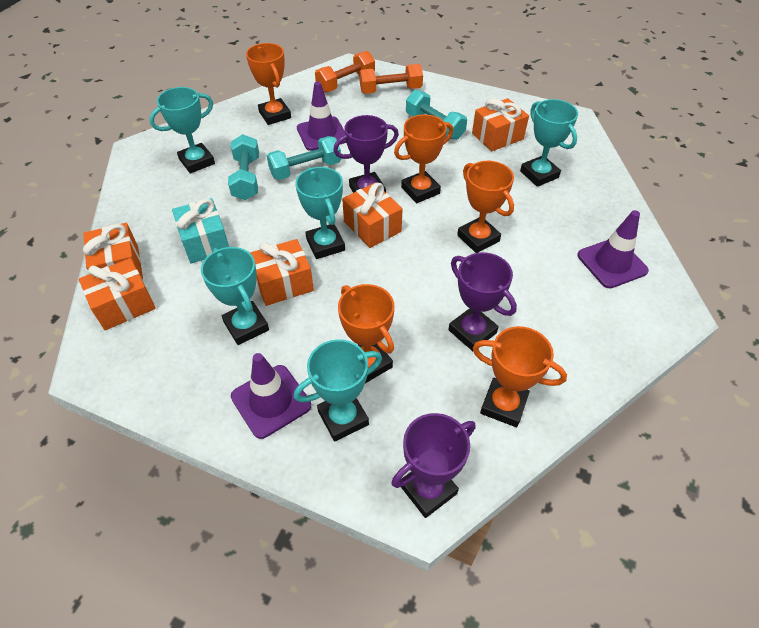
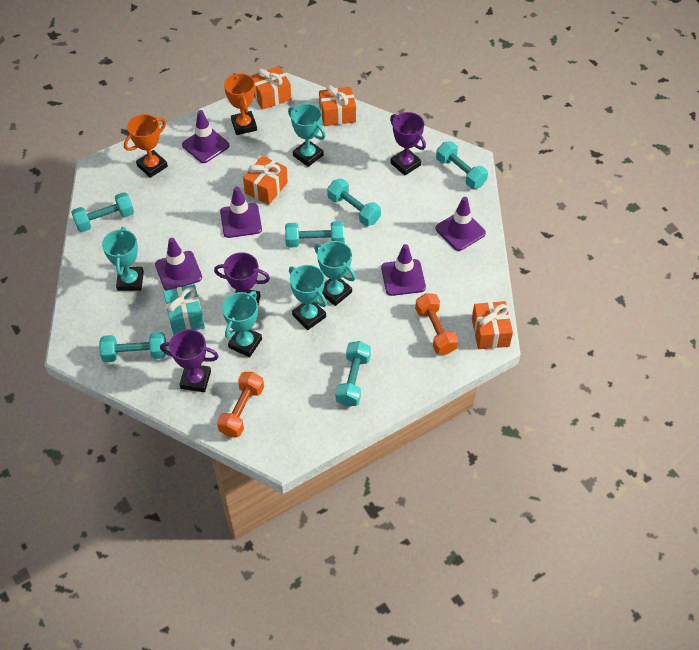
orange gift: 5 -> 4
orange trophy: 5 -> 2
purple traffic cone: 3 -> 5
turquoise dumbbell: 3 -> 6

